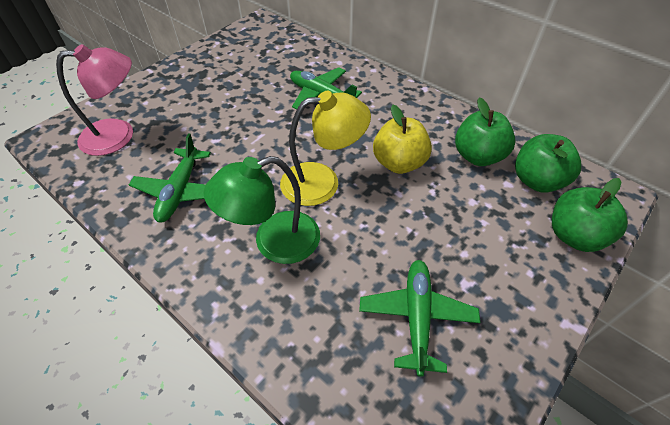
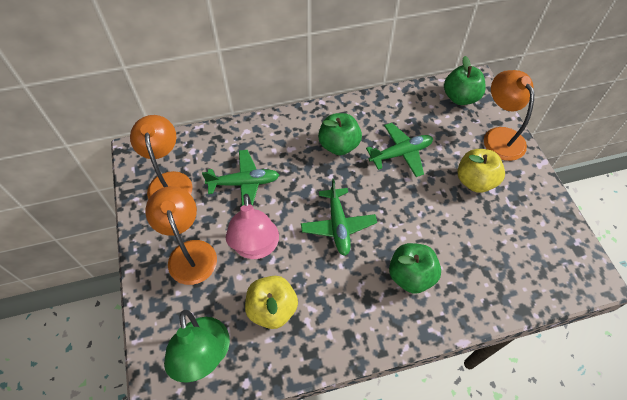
orange lamp: 0 -> 3
yellow apple: 1 -> 2
yellow lamp: 1 -> 0

